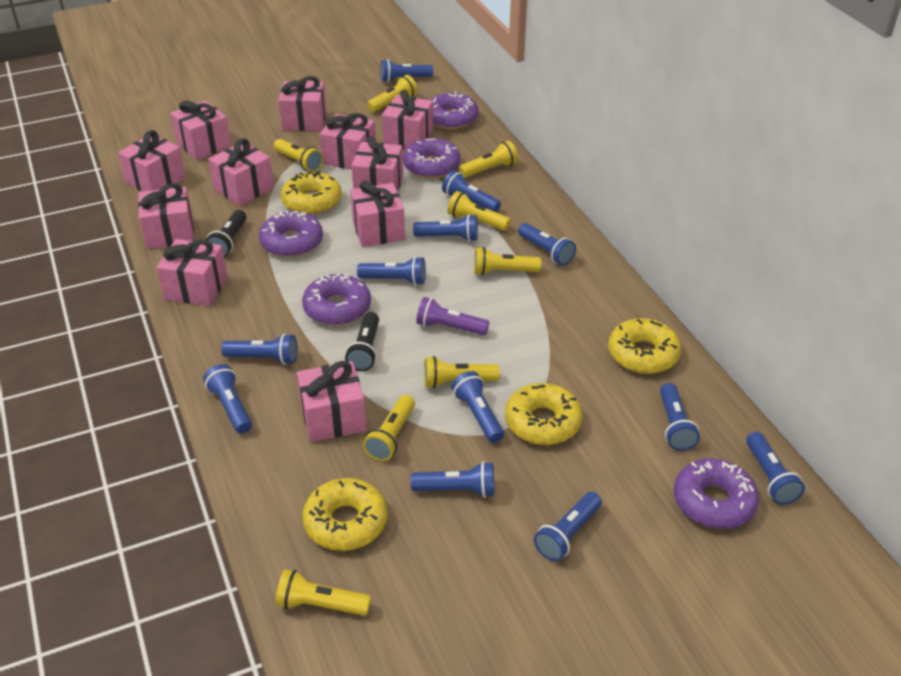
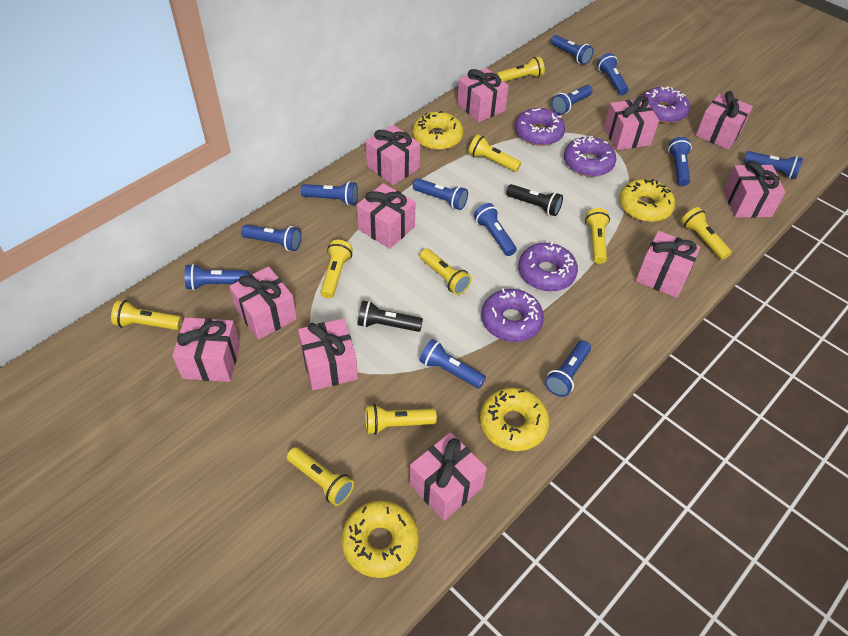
purple flashlight: 1 -> 0
yellow flashlight: 8 -> 9

